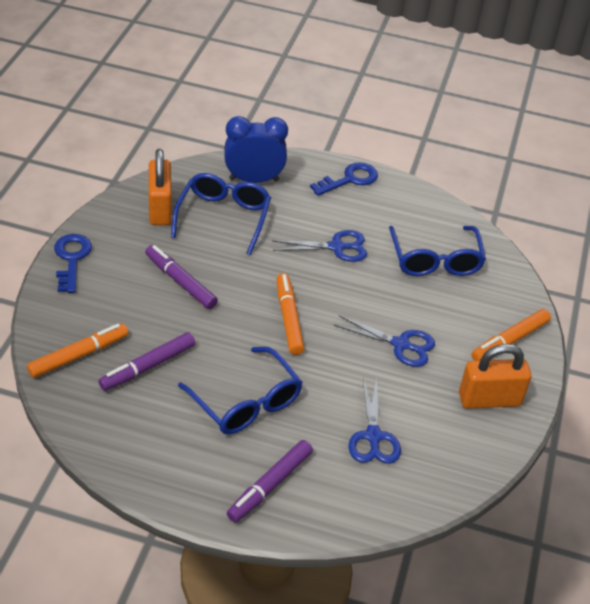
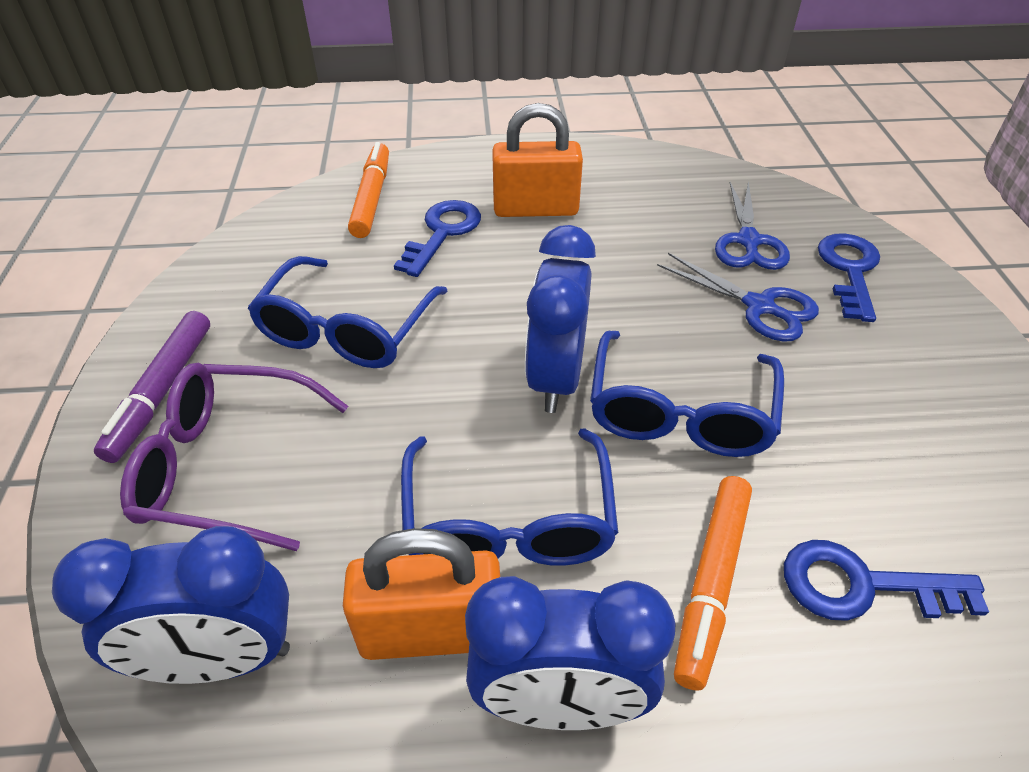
blue clock: 1 -> 3
blue key: 2 -> 3
blue scissors: 3 -> 2
orange marker: 3 -> 2
purple glasses: 0 -> 1
purple marker: 3 -> 1

